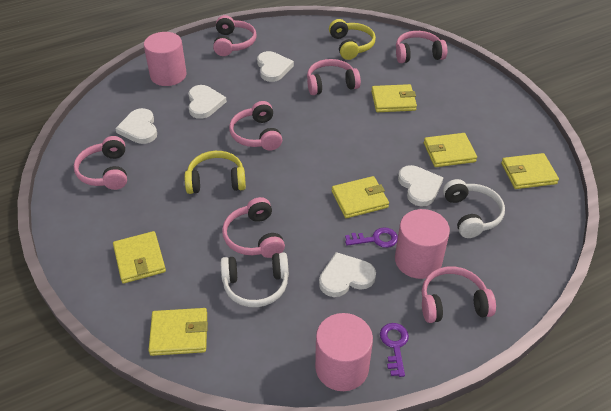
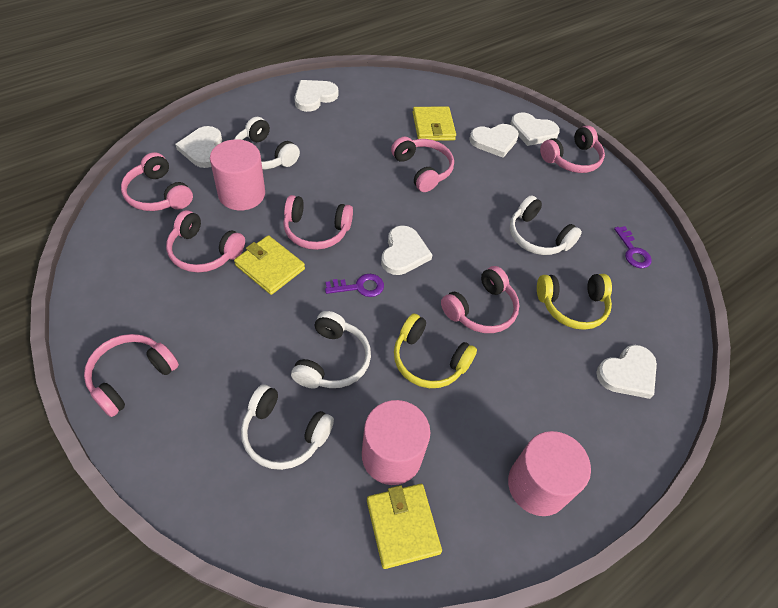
white headphones: 2 -> 4
white heart: 5 -> 6
yellow wallet: 6 -> 3

